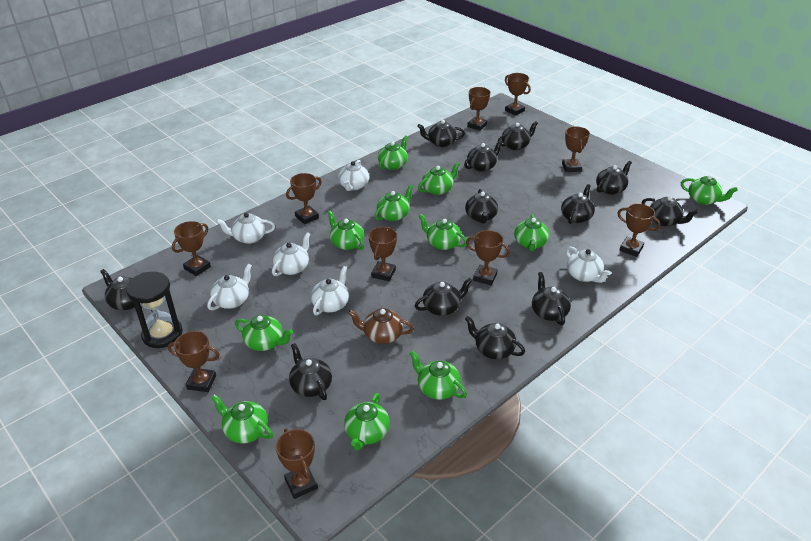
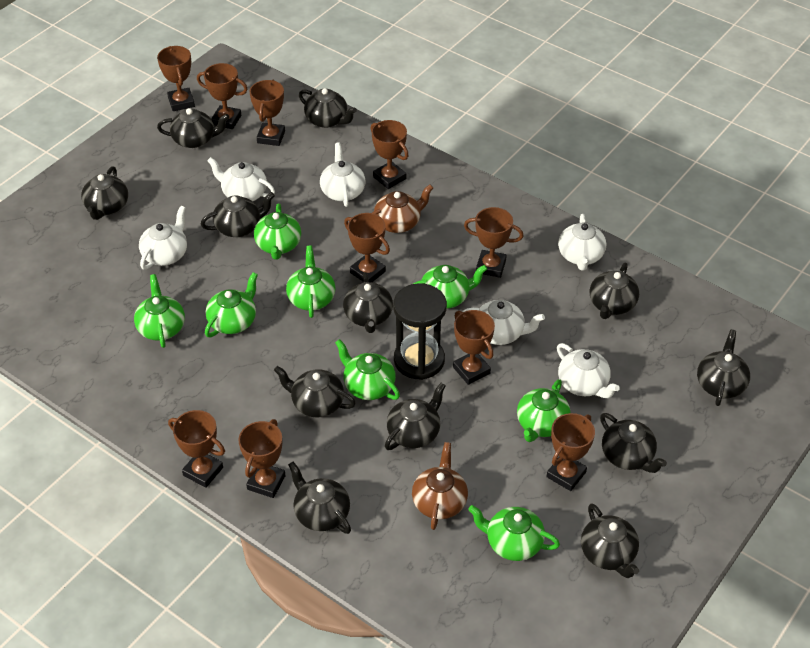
brown teapot: 1 -> 2
green teapot: 11 -> 8

